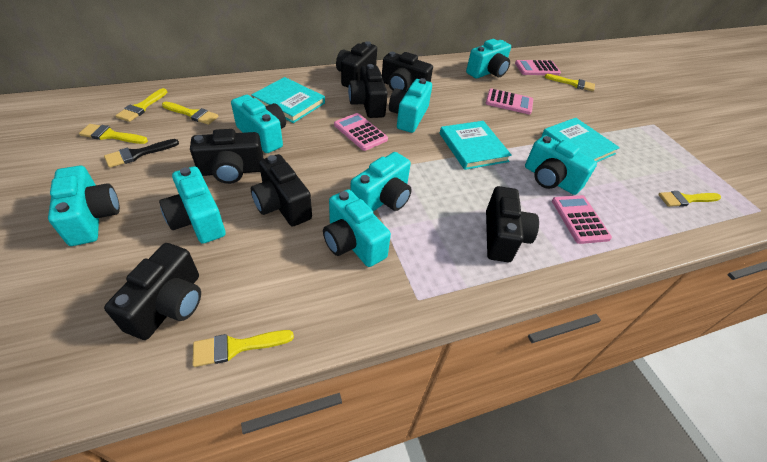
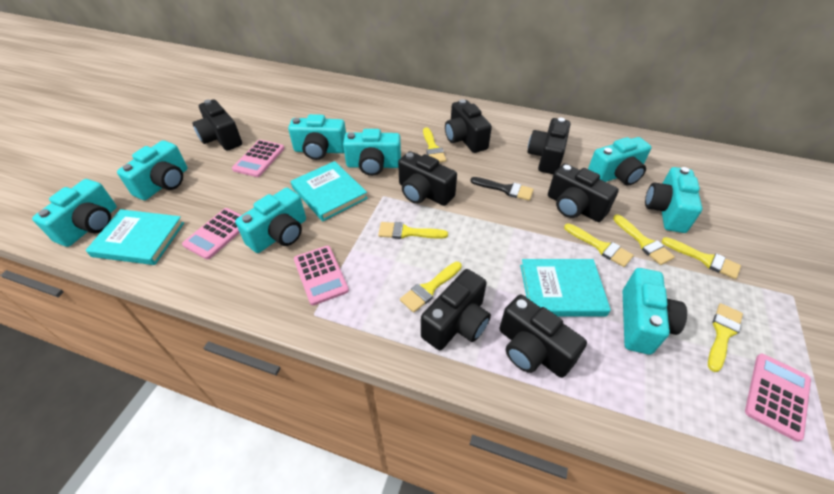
yellow brush: 6 -> 7

